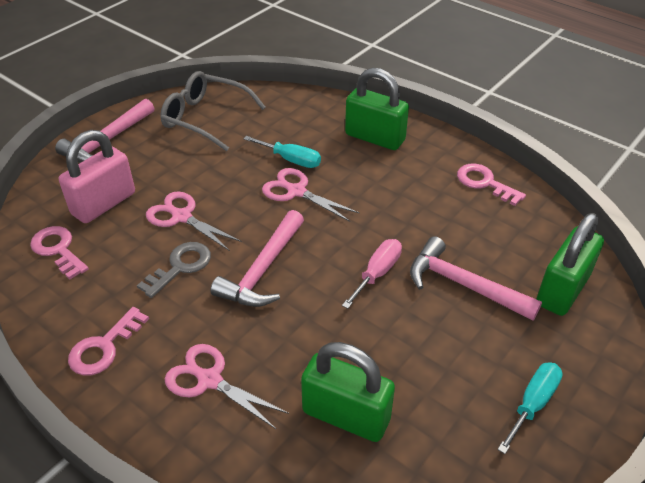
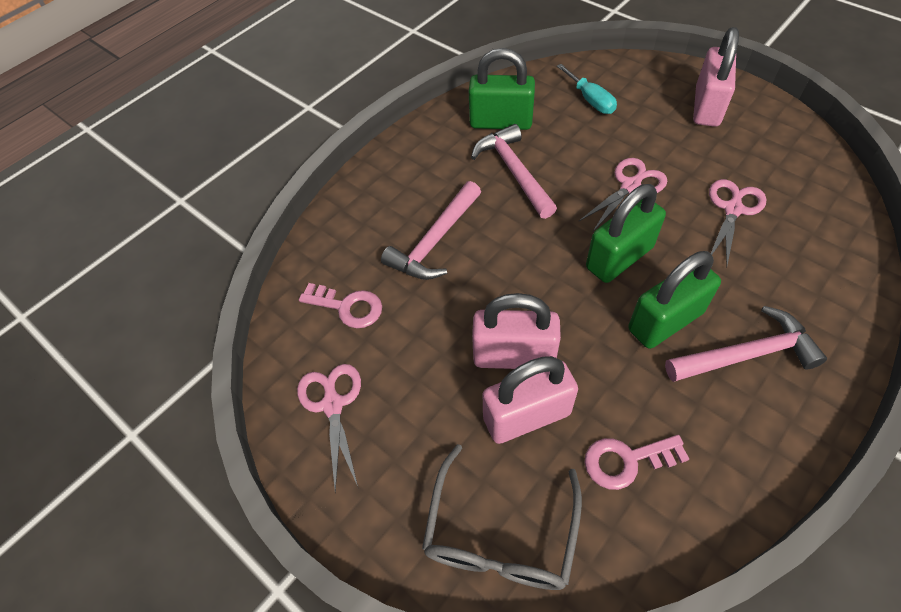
grey key: 1 -> 0
pink key: 3 -> 2
pink padlock: 1 -> 3
pink screwdriver: 1 -> 0
turquoise screwdriver: 2 -> 1

